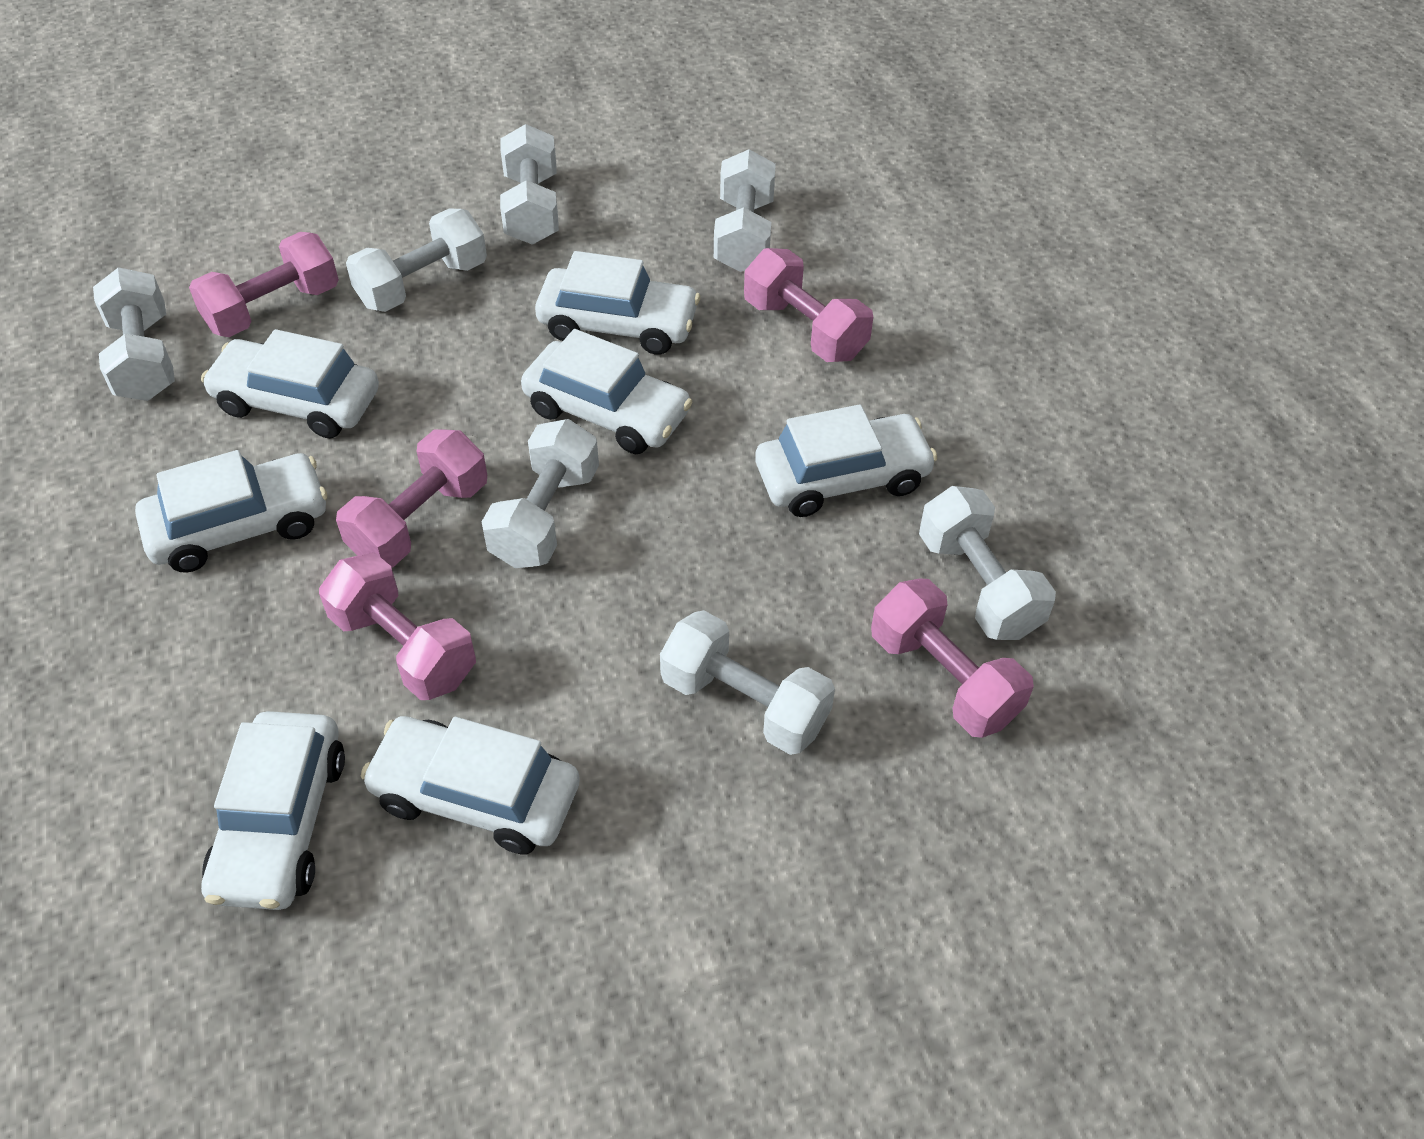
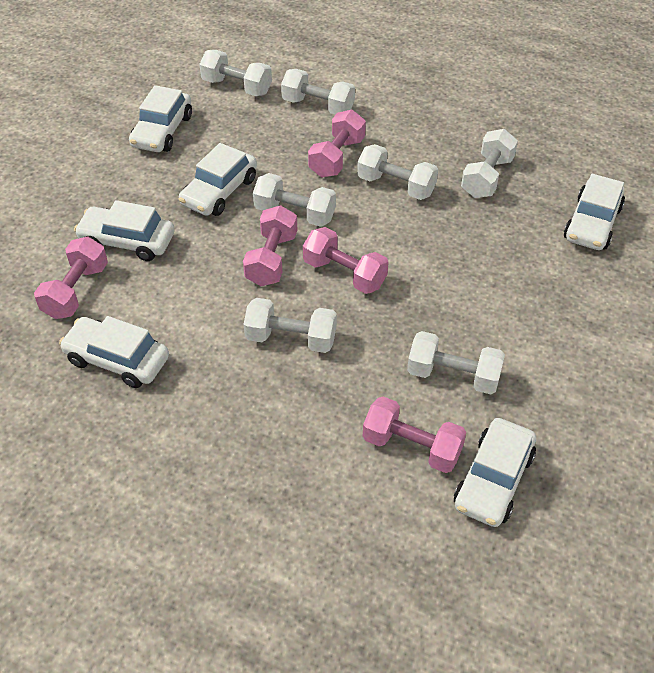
white car: 7 -> 6

